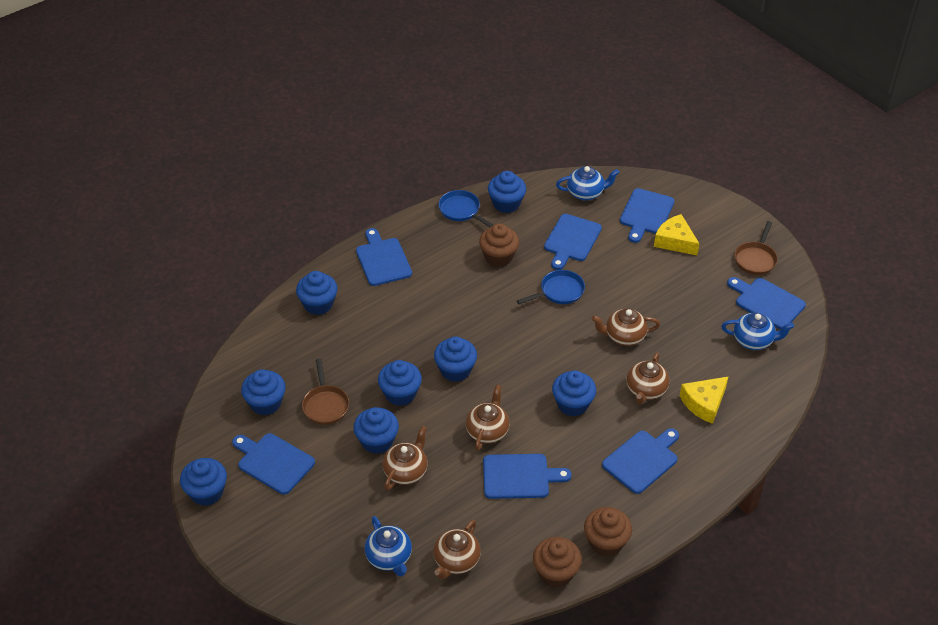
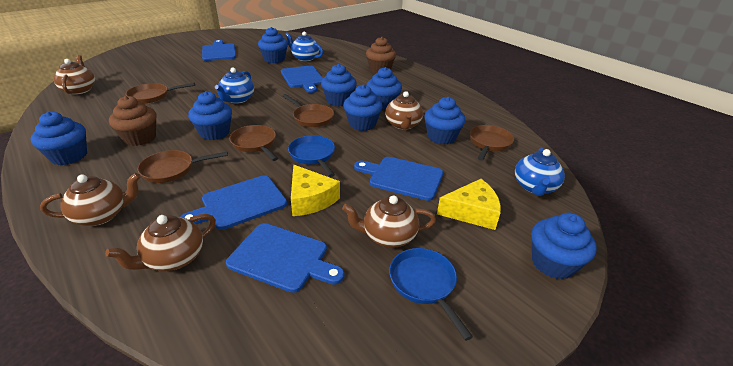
blue cutting board: 7 -> 5
brown cupcake: 3 -> 2
brown pan: 2 -> 5

